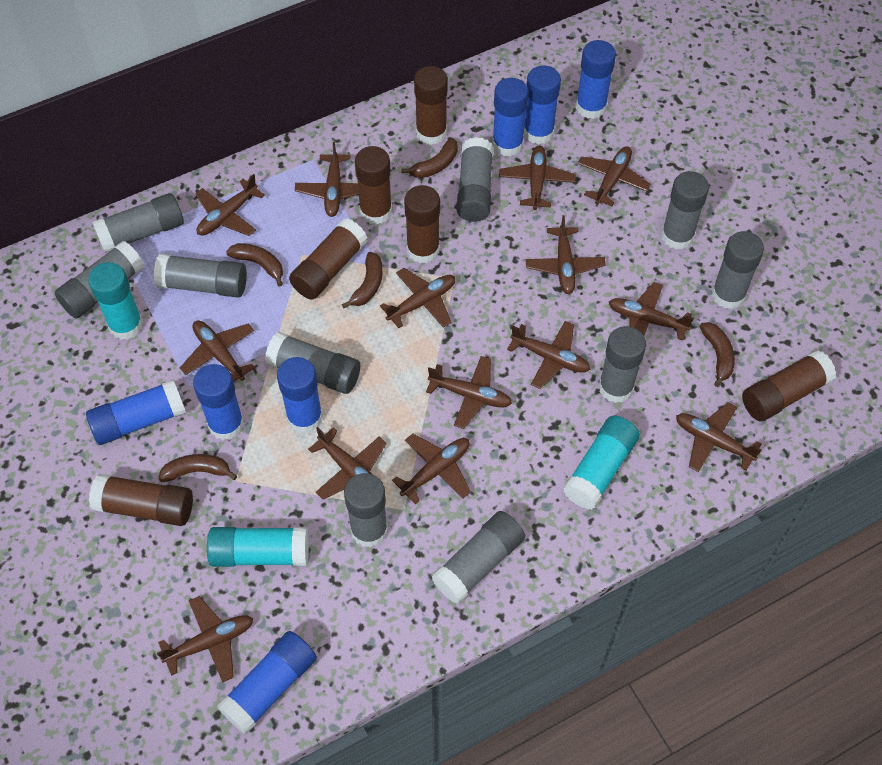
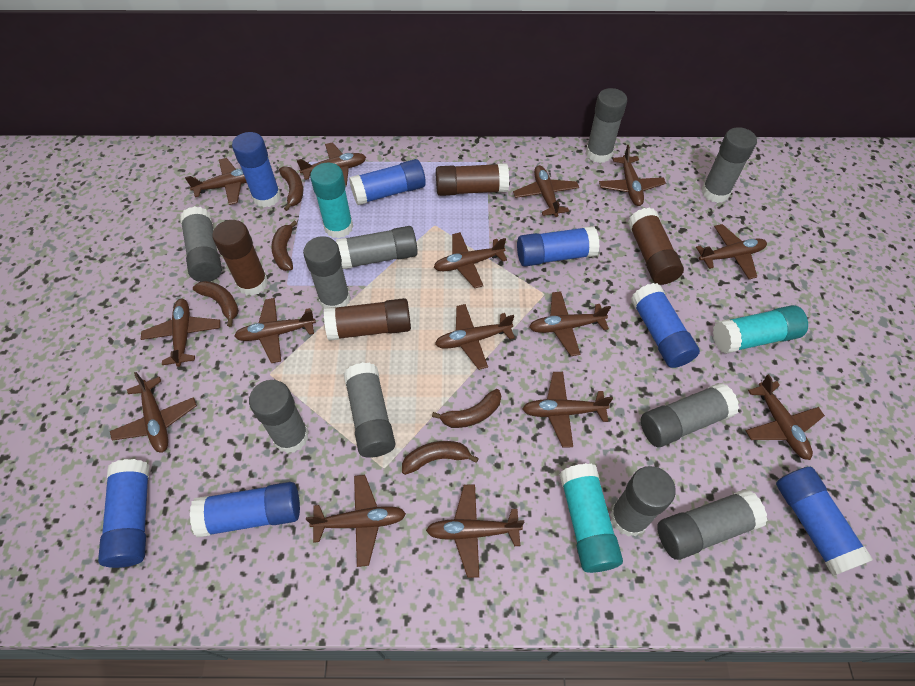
brown glue stick: 6 -> 4
brown plane: 14 -> 15

